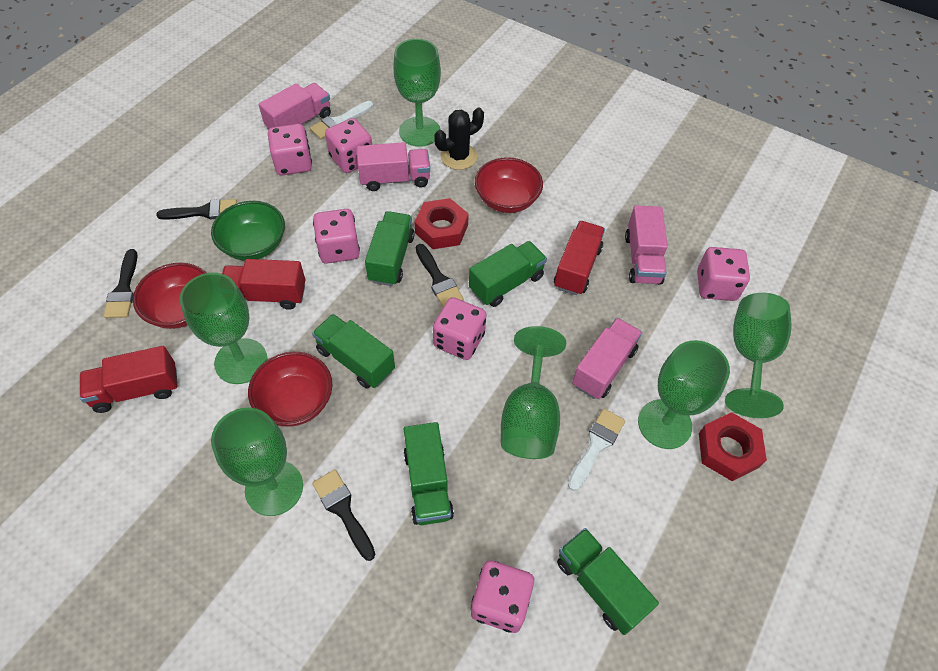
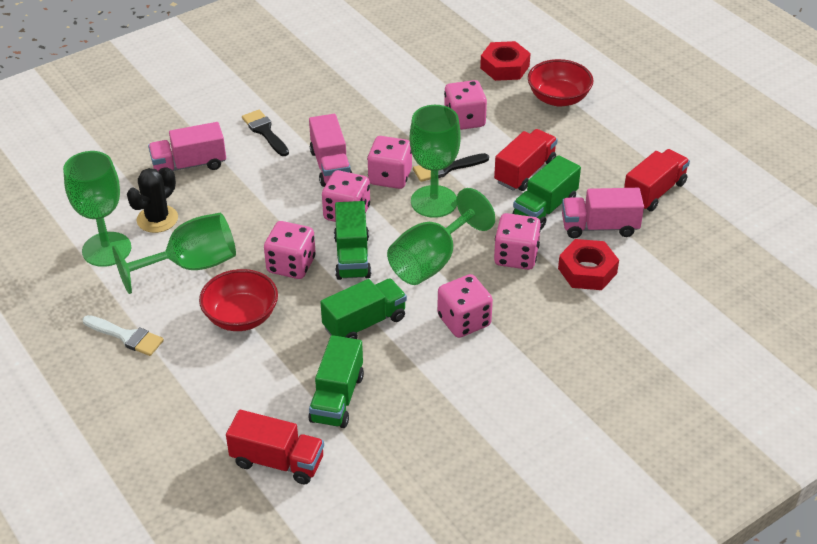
black brush: 4 -> 2
green bowl: 1 -> 0
green goblet: 6 -> 4
green truck: 5 -> 4
pink truck: 4 -> 3
red bowl: 3 -> 2
white brush: 2 -> 1

